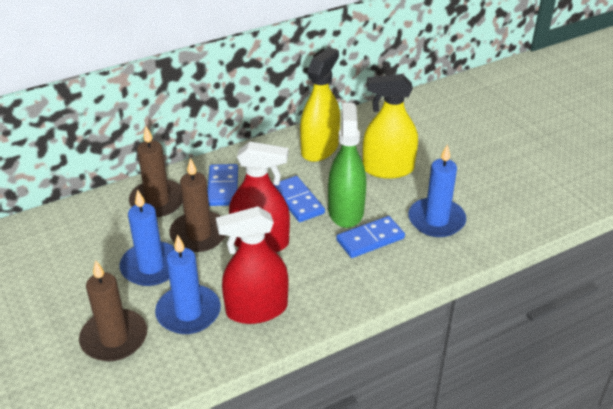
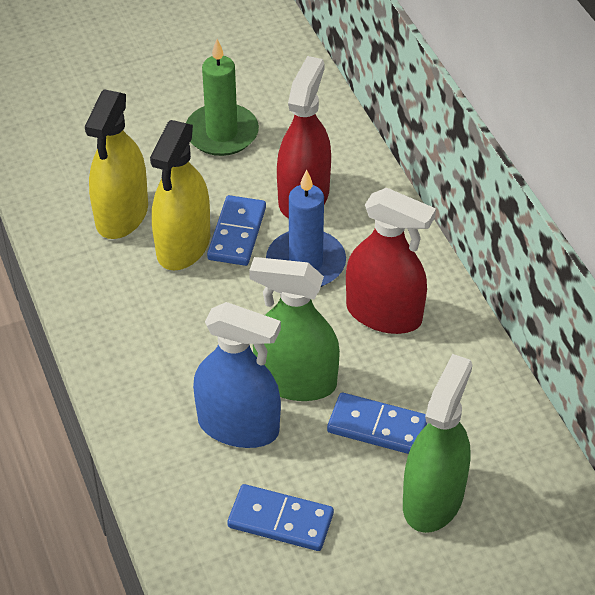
blue candle: 3 -> 1
blue spray bottle: 0 -> 1
brown candle: 3 -> 0
green candle: 0 -> 1
green spray bottle: 1 -> 2

